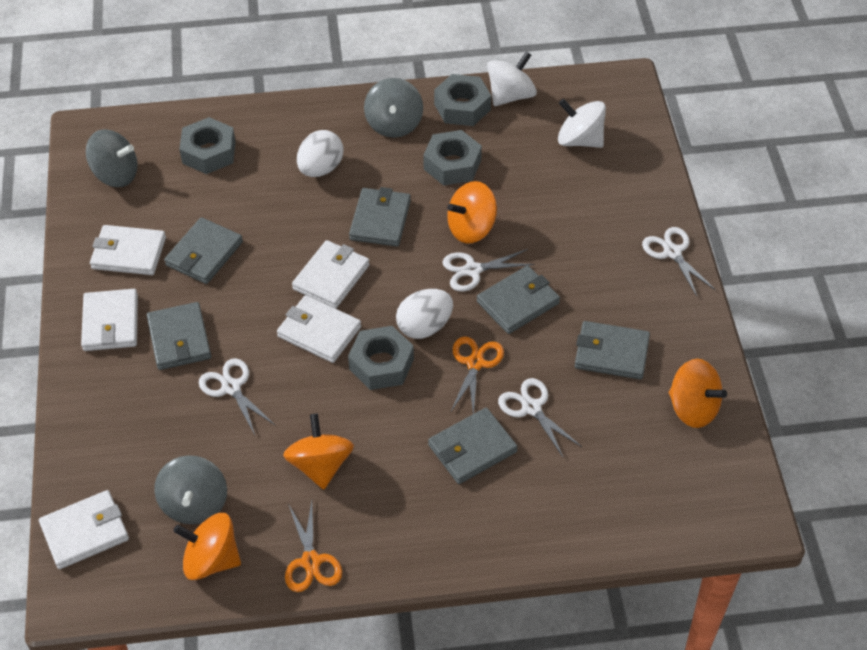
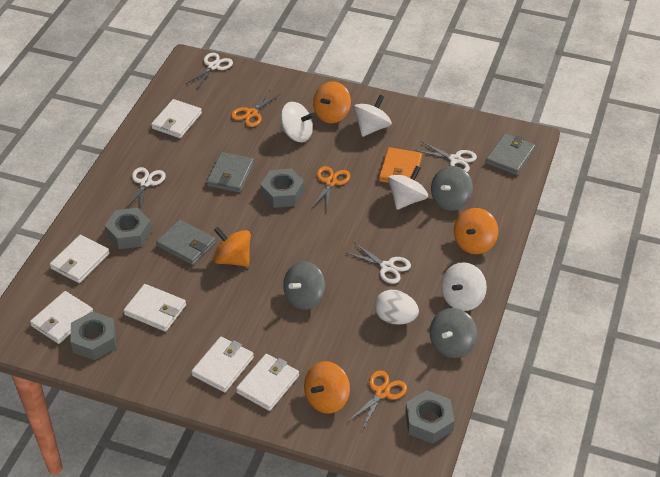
grey wallet: 6 -> 3
orange scissors: 2 -> 3
orange wallet: 0 -> 1
white egg: 2 -> 1
white spinning top: 2 -> 4
white wallet: 5 -> 6

